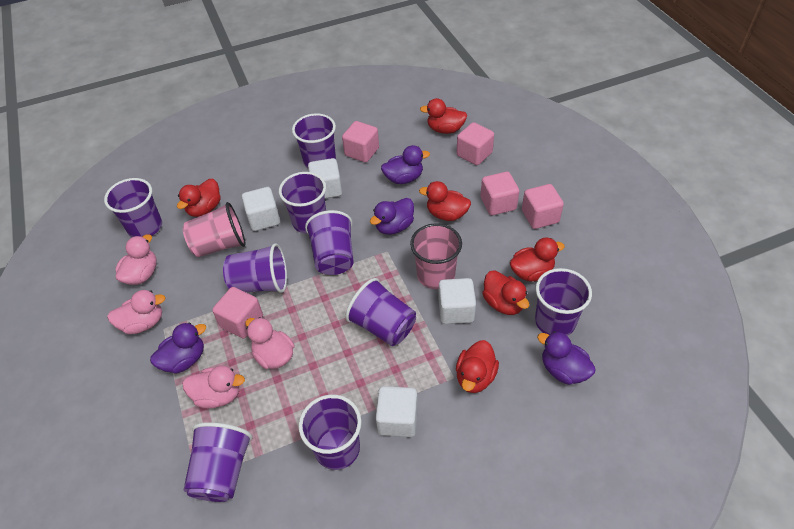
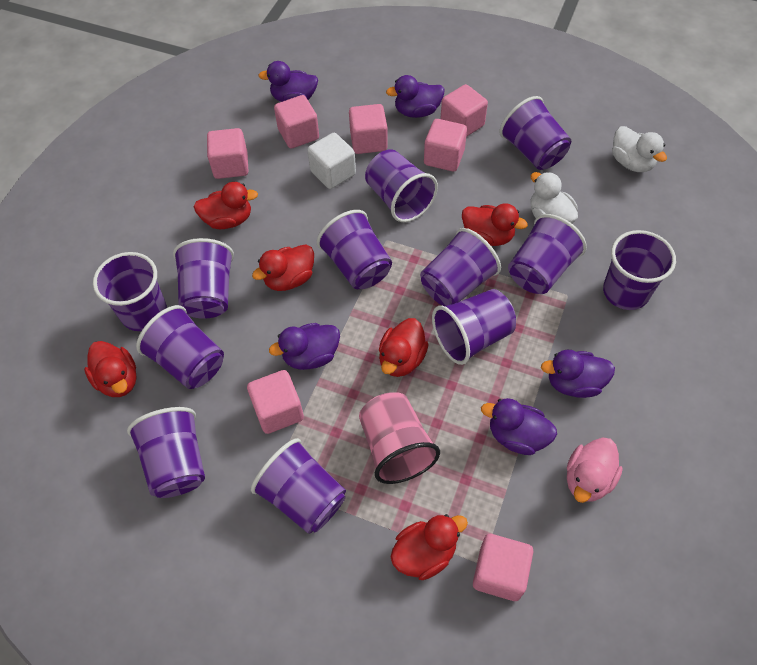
pink cube: 5 -> 7
pink cup: 2 -> 1
pink duck: 4 -> 1
purple cup: 9 -> 12
purple duck: 4 -> 5
white cube: 4 -> 1
white duck: 0 -> 2

